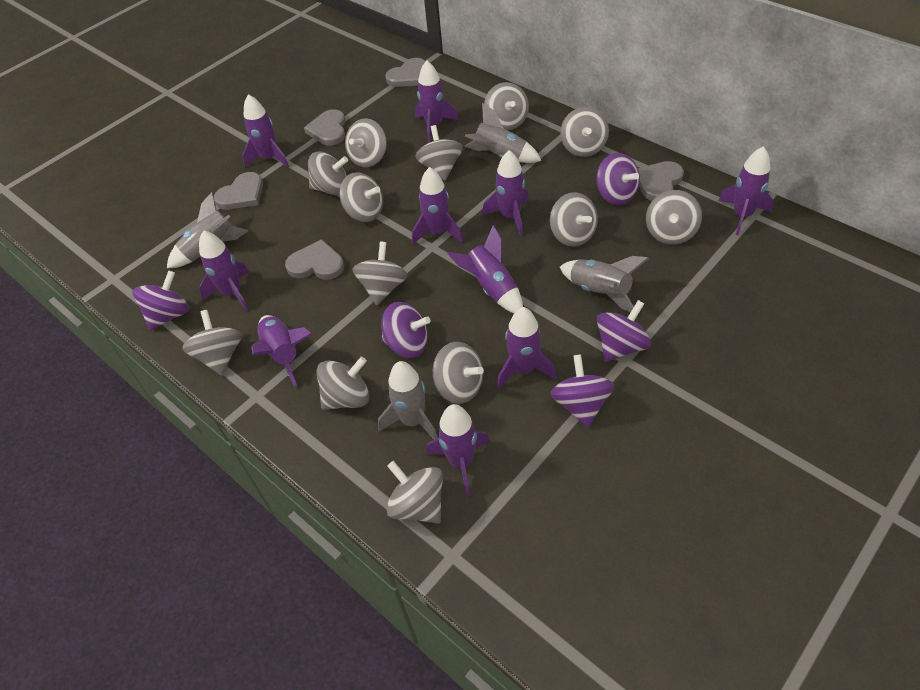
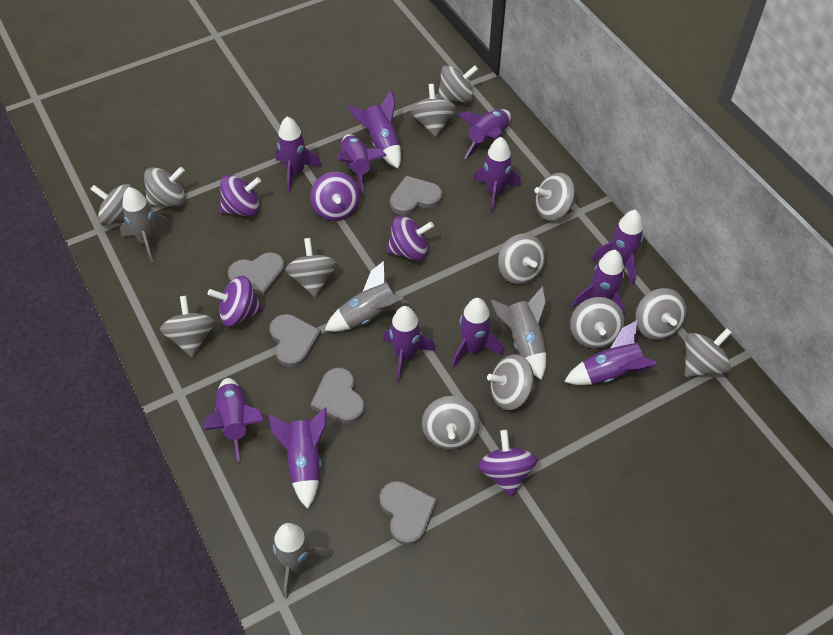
purple rocket: 10 -> 12

